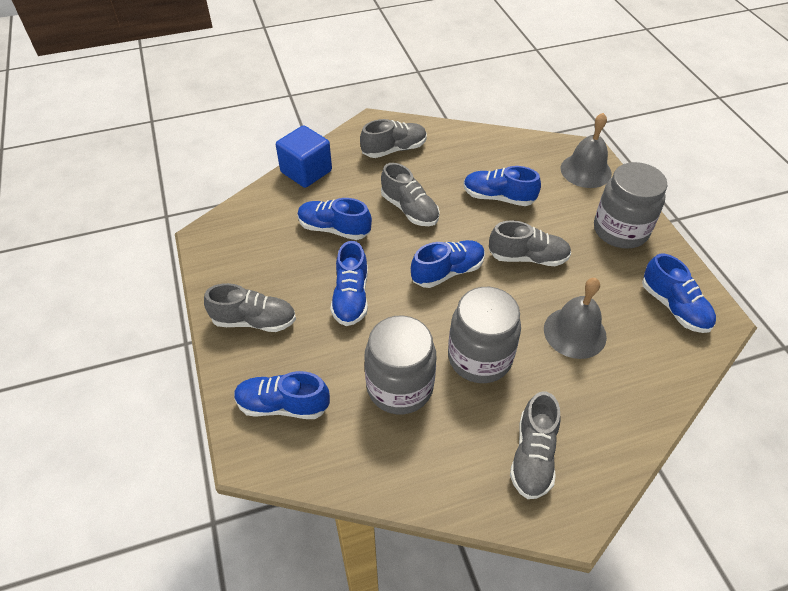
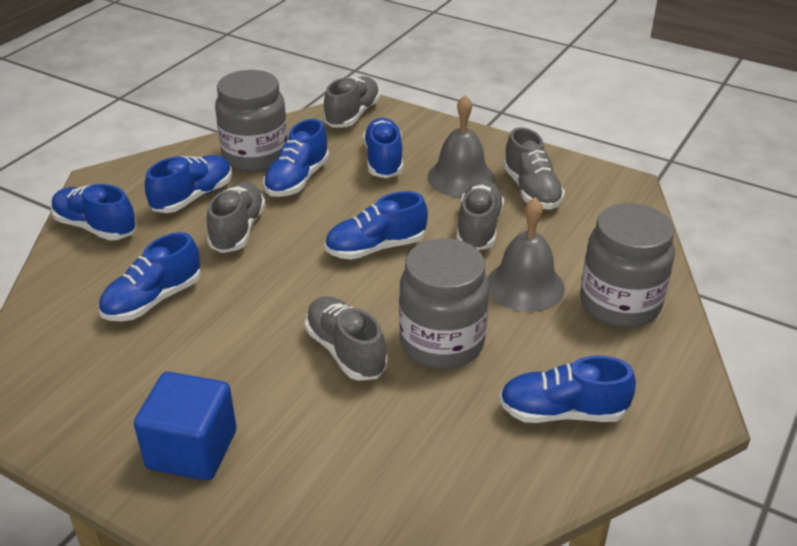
blue shoe: 6 -> 7

